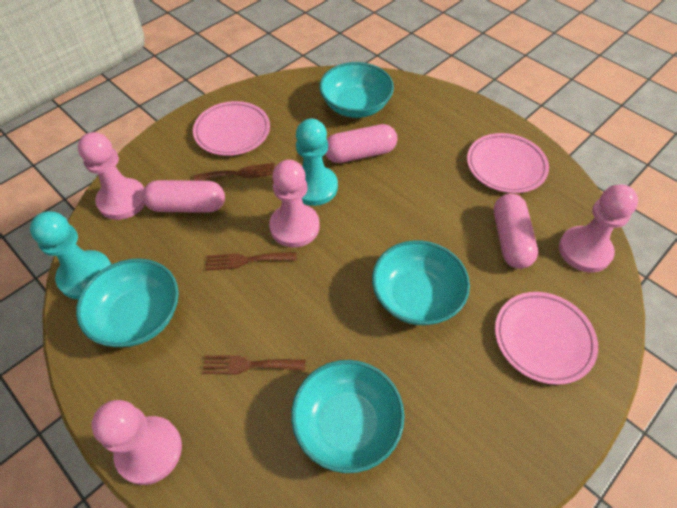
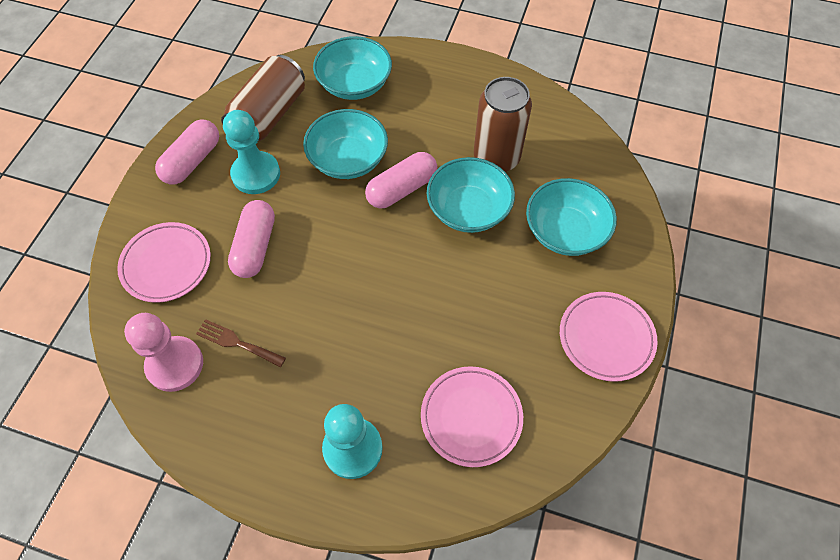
brown can: 0 -> 2
brown fork: 3 -> 1
pink pawn: 4 -> 1

